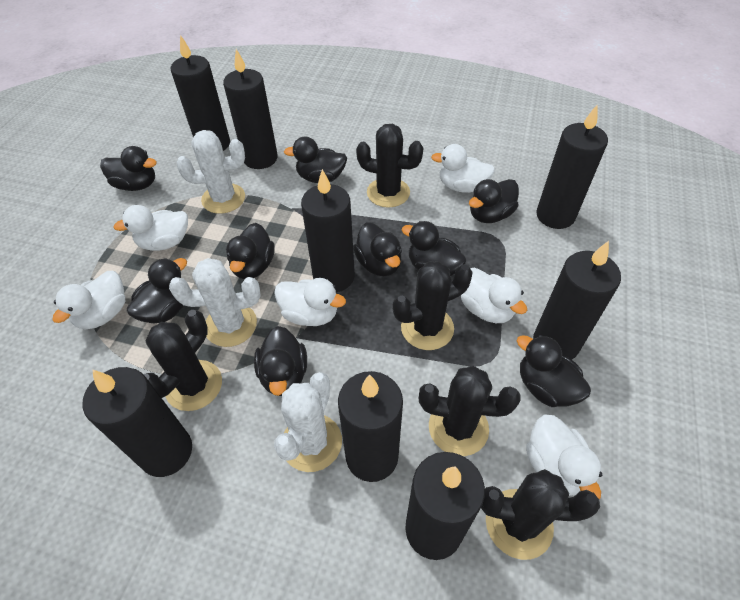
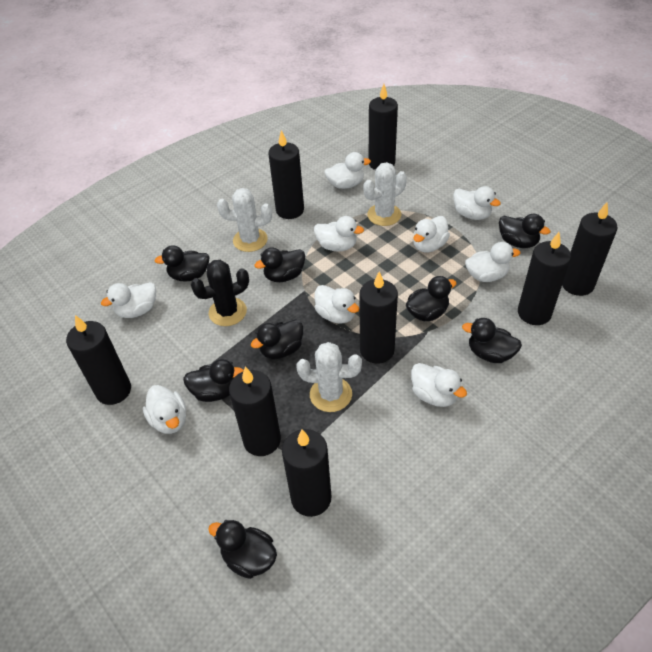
black cactus: 5 -> 1
black duck: 9 -> 8
white duck: 6 -> 9

